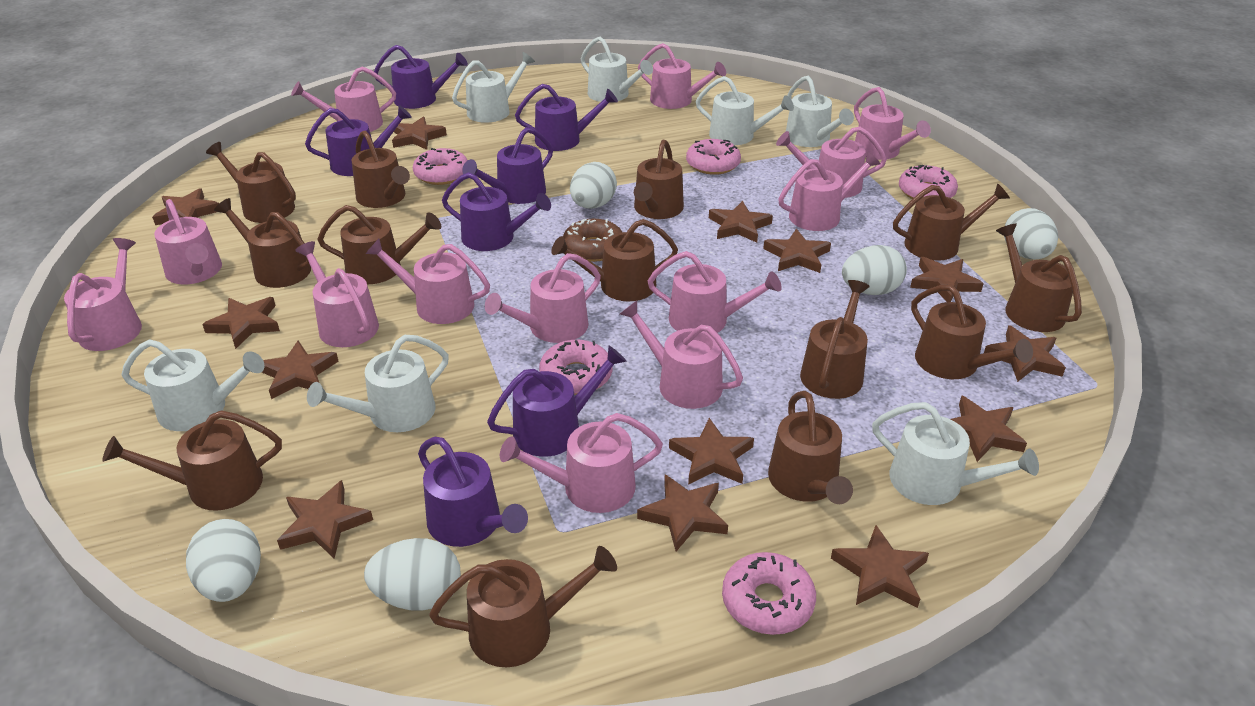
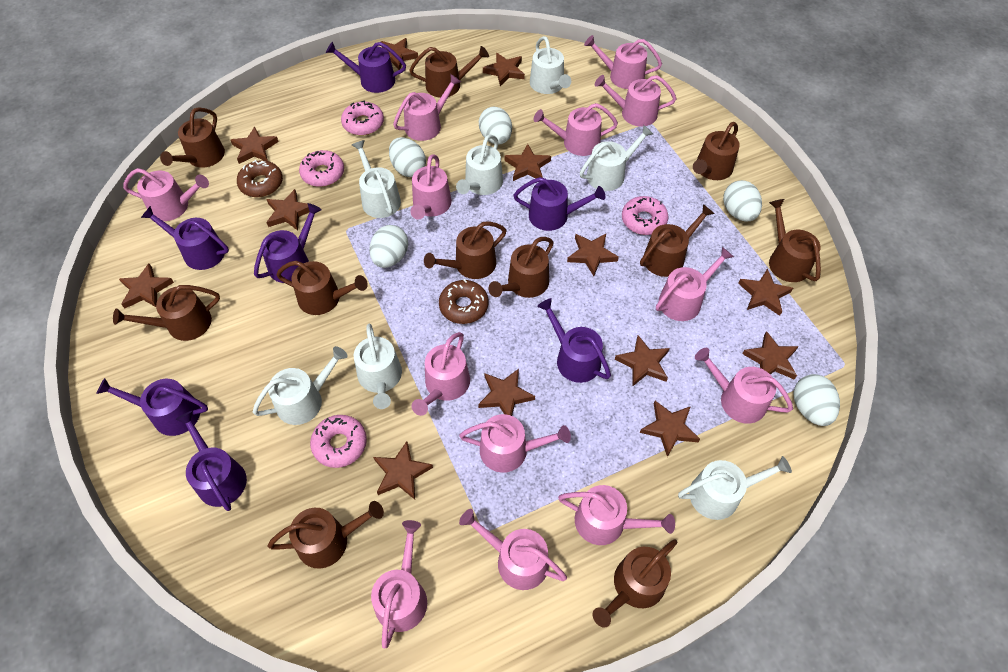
brown donut: 1 -> 2
brown watering can: 13 -> 11
pink donut: 5 -> 4

